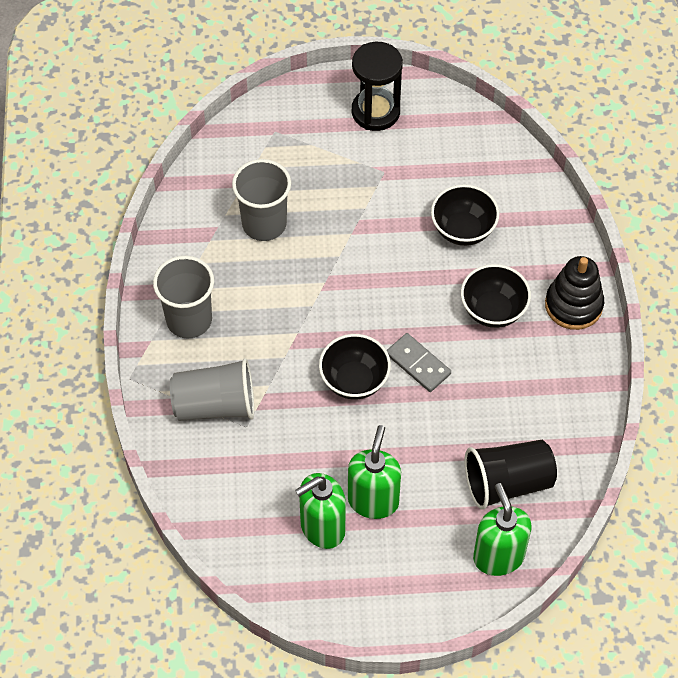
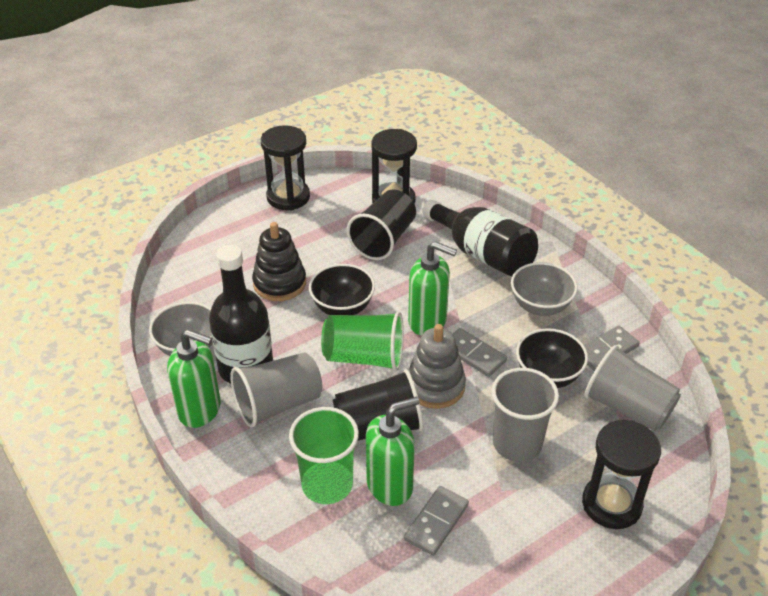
black bottle: 0 -> 2
black bowl: 3 -> 2
black cup: 1 -> 2
black hourglass: 1 -> 3
green cup: 0 -> 2
grey bowl: 0 -> 2
grey domino: 1 -> 3
grey stacking toy: 0 -> 1

